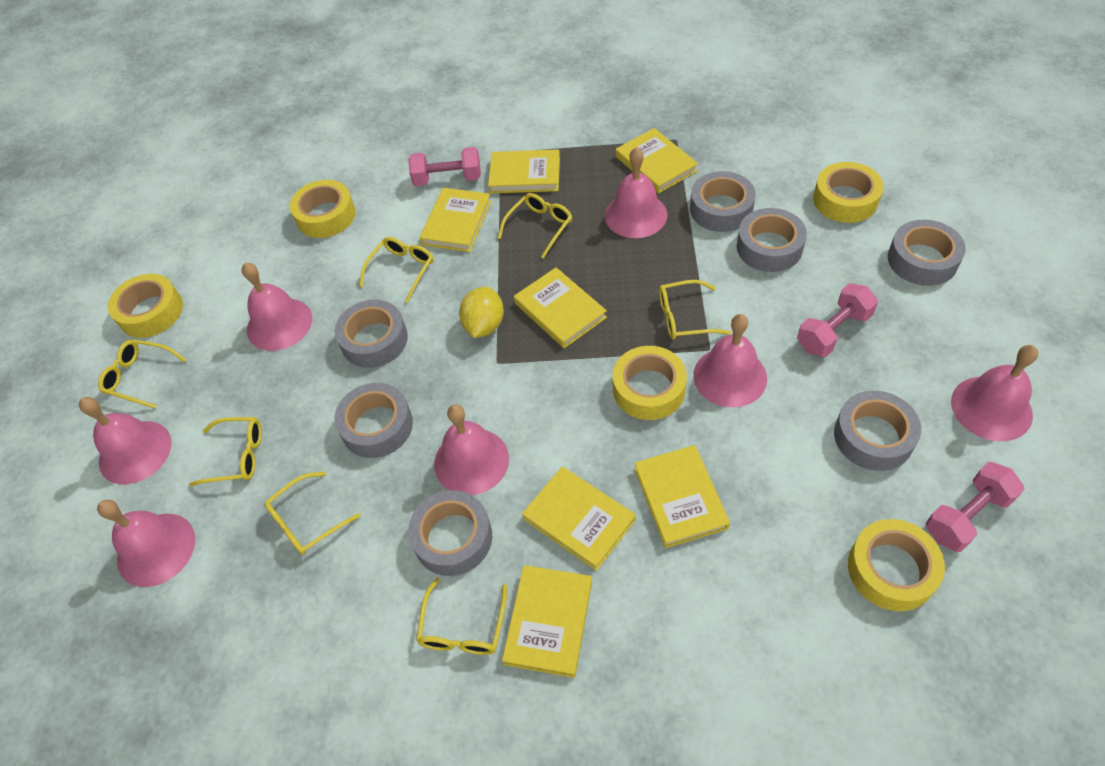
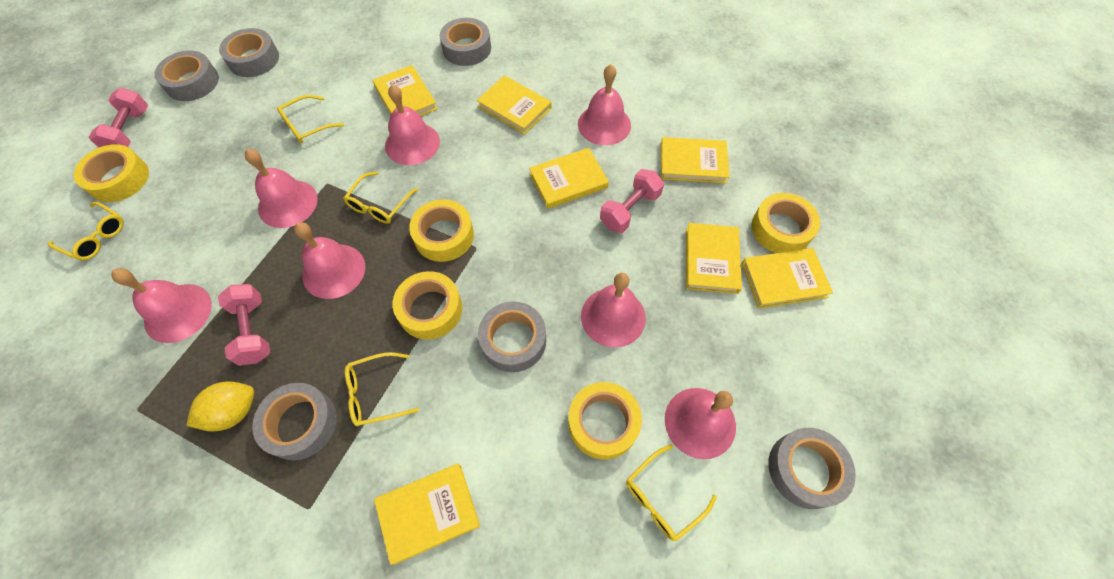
grey tape: 7 -> 6
yellow glasses: 7 -> 5

